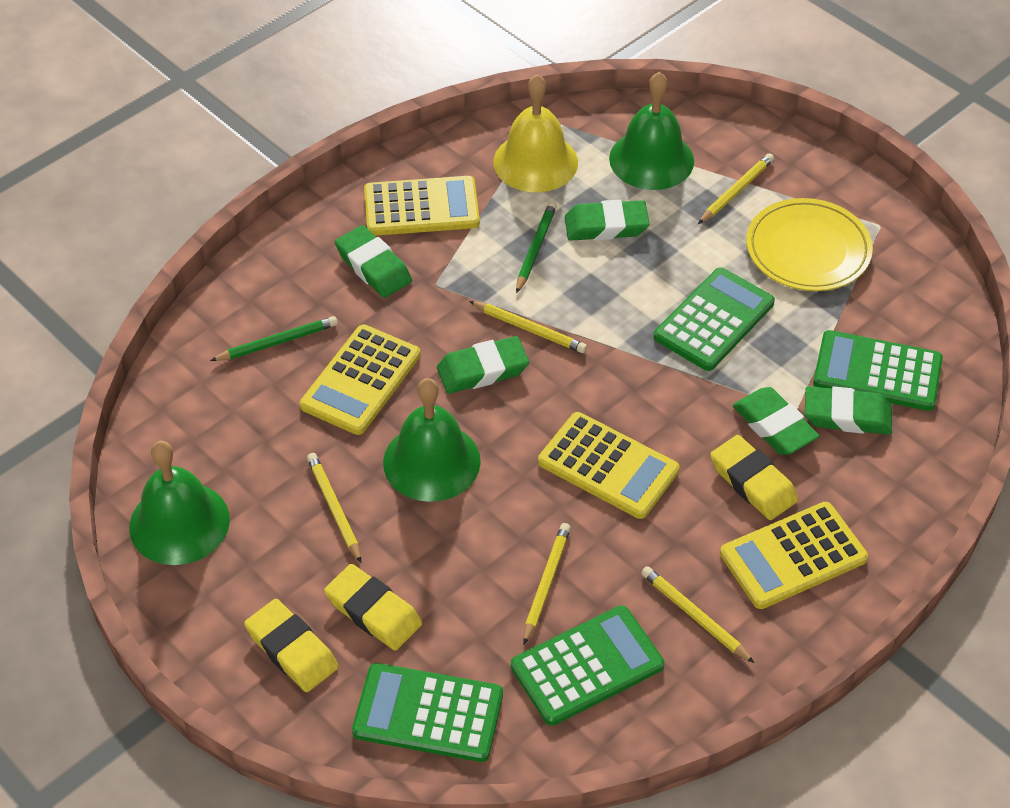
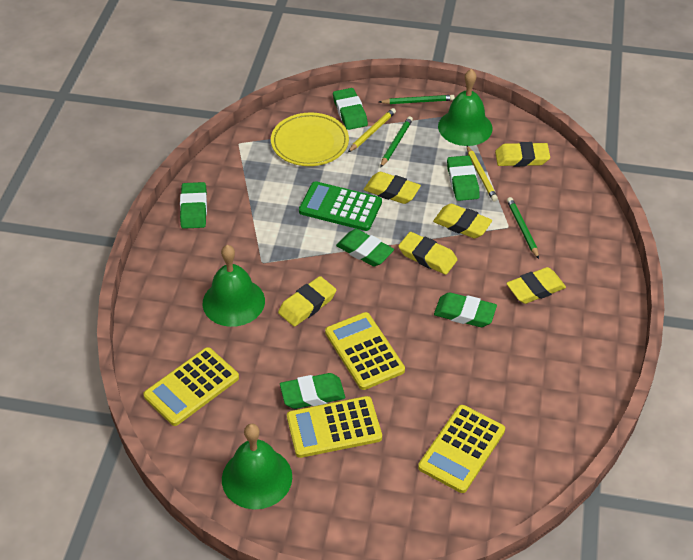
green calculator: 4 -> 1
green eraser: 5 -> 6
green pencil: 2 -> 3
yellow bell: 1 -> 0
yellow eraser: 3 -> 6
yellow pencil: 5 -> 2

